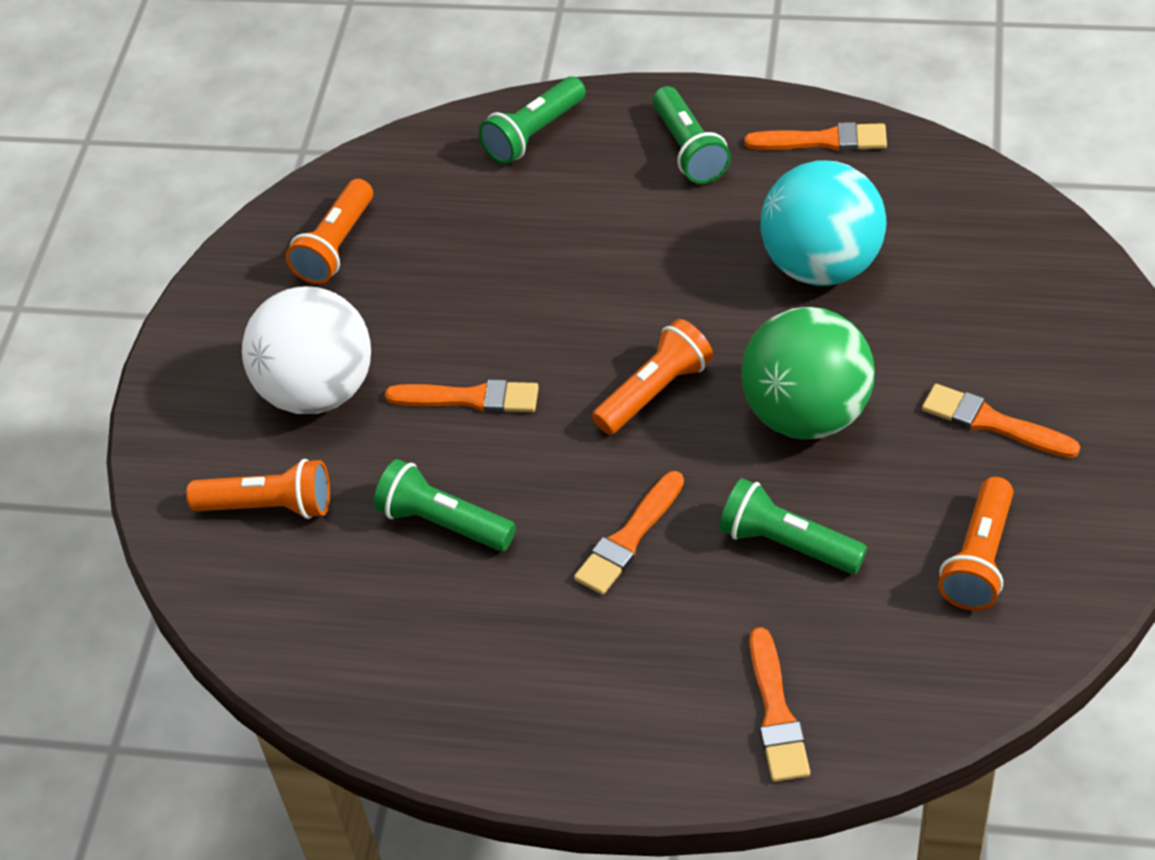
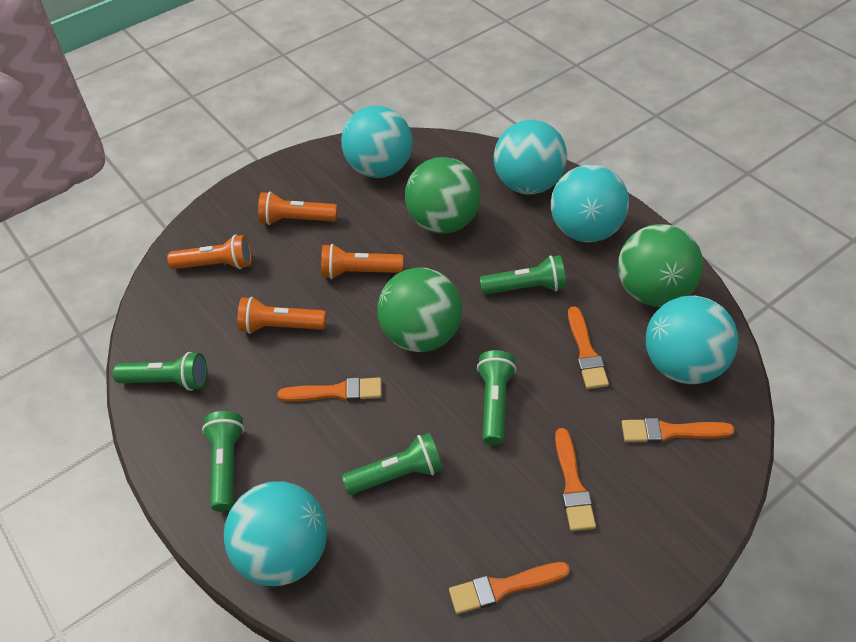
green ball: 1 -> 3
green flashlight: 4 -> 5
turquoise ball: 1 -> 5
white ball: 1 -> 0

